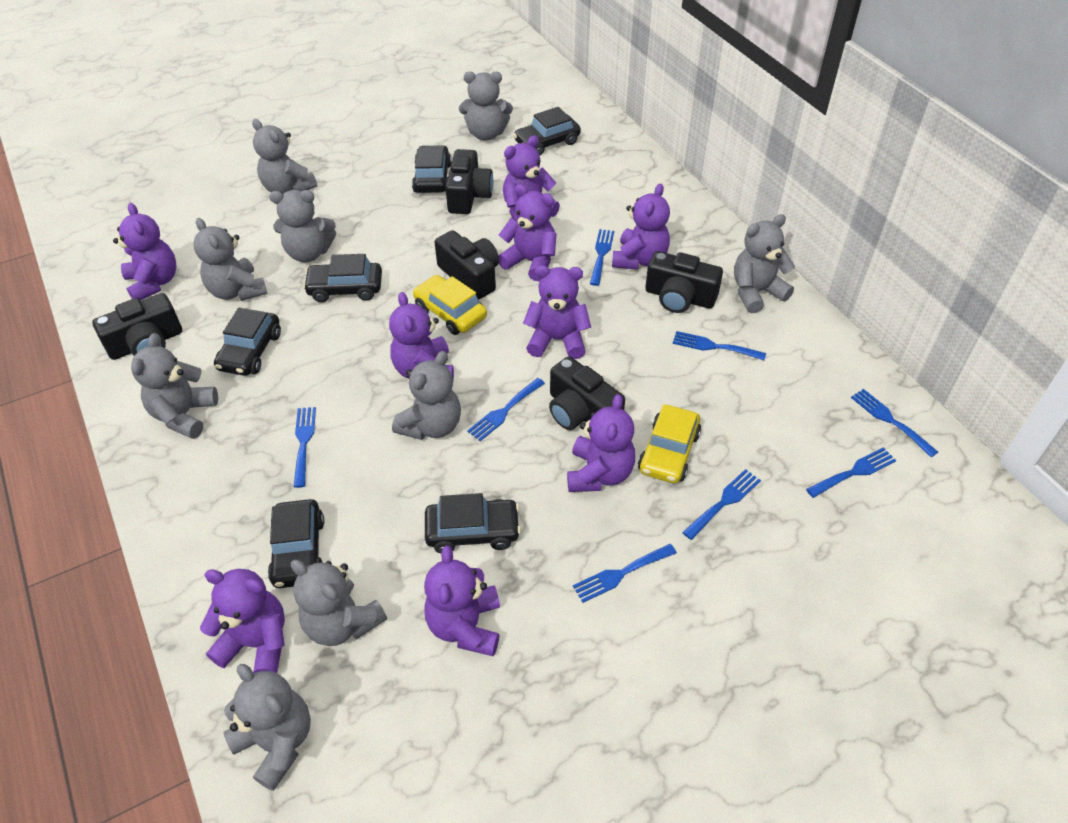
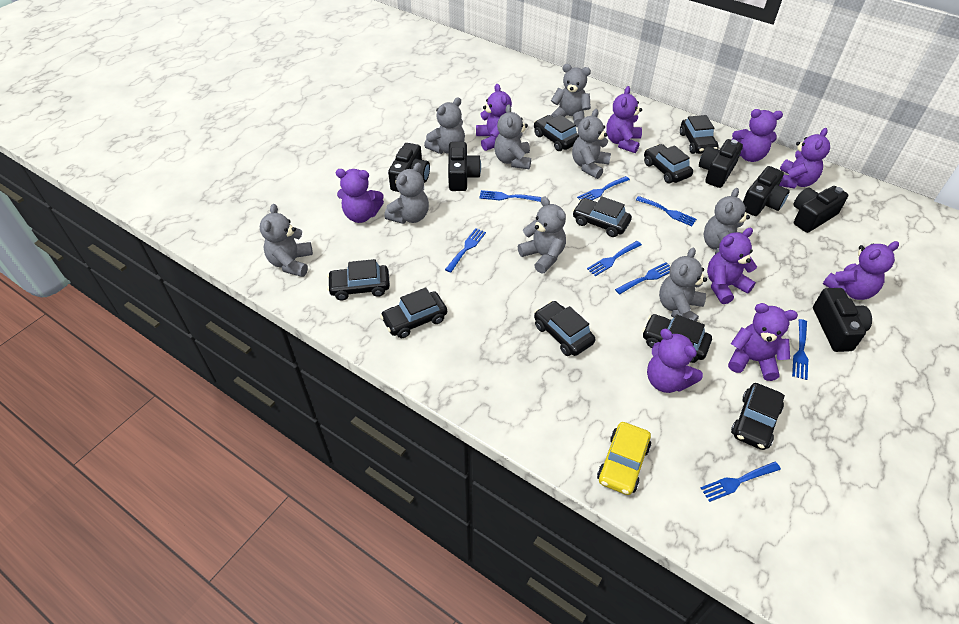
black camera: 5 -> 6
black car: 6 -> 9
yellow car: 2 -> 1

